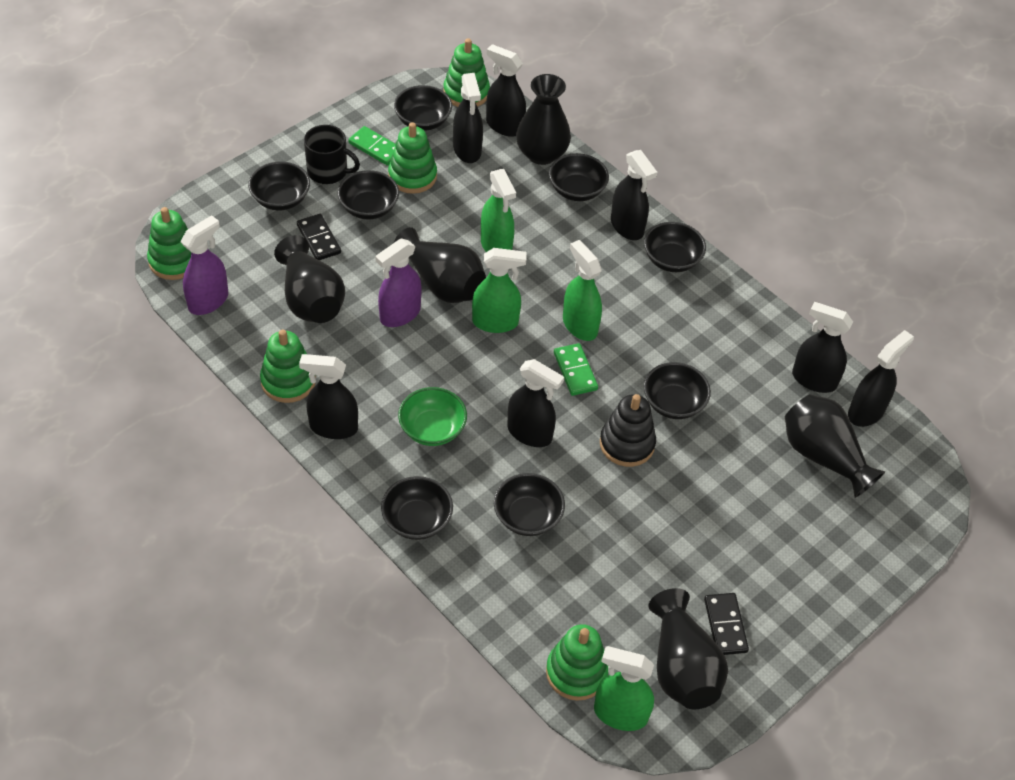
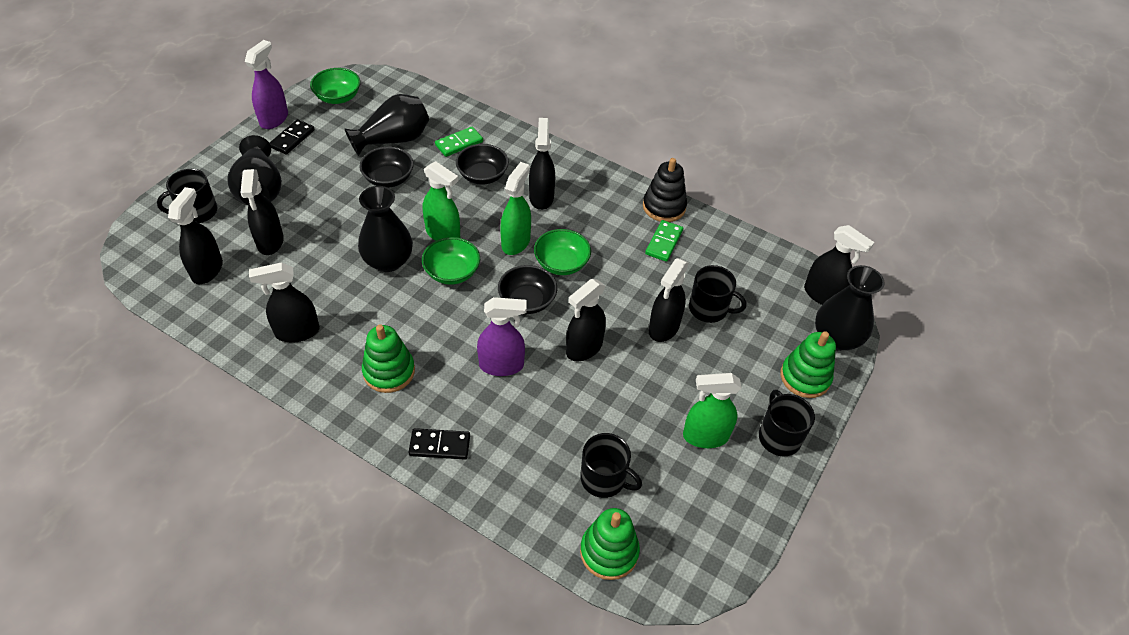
black bowl: 8 -> 3
black mug: 1 -> 4
black vase: 5 -> 4
green bowl: 1 -> 3
green spray bottle: 4 -> 3
green stacking toy: 5 -> 3

